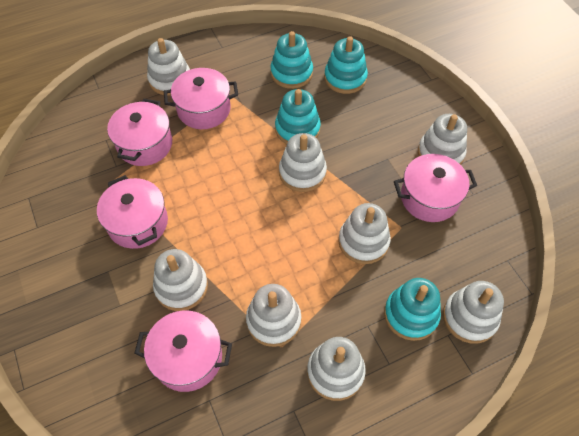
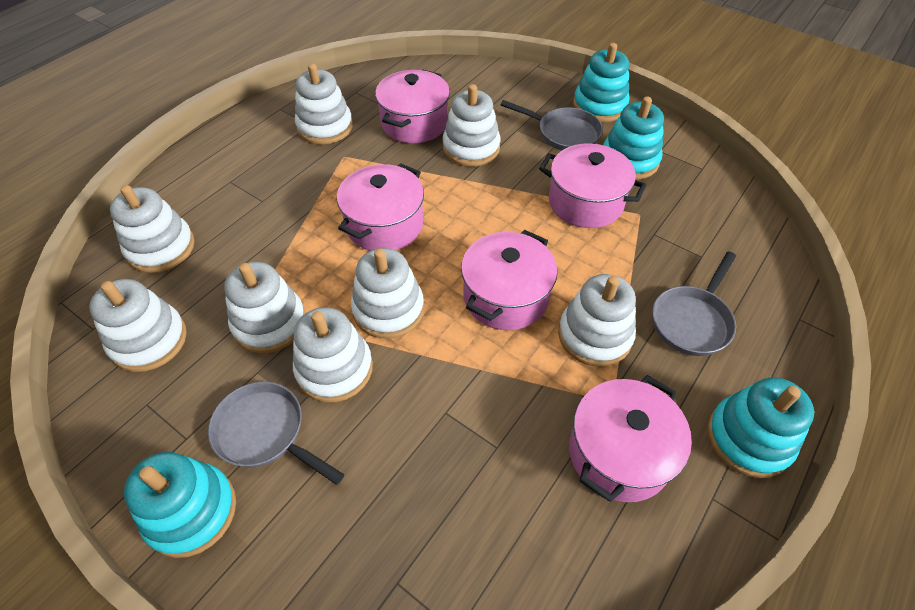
grey pan: 0 -> 3

